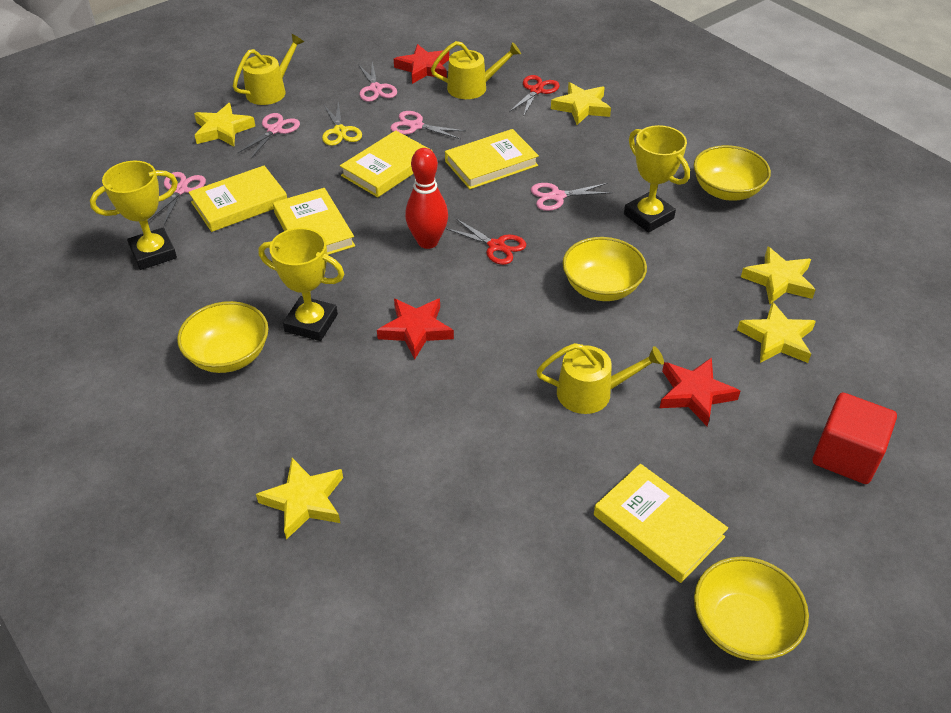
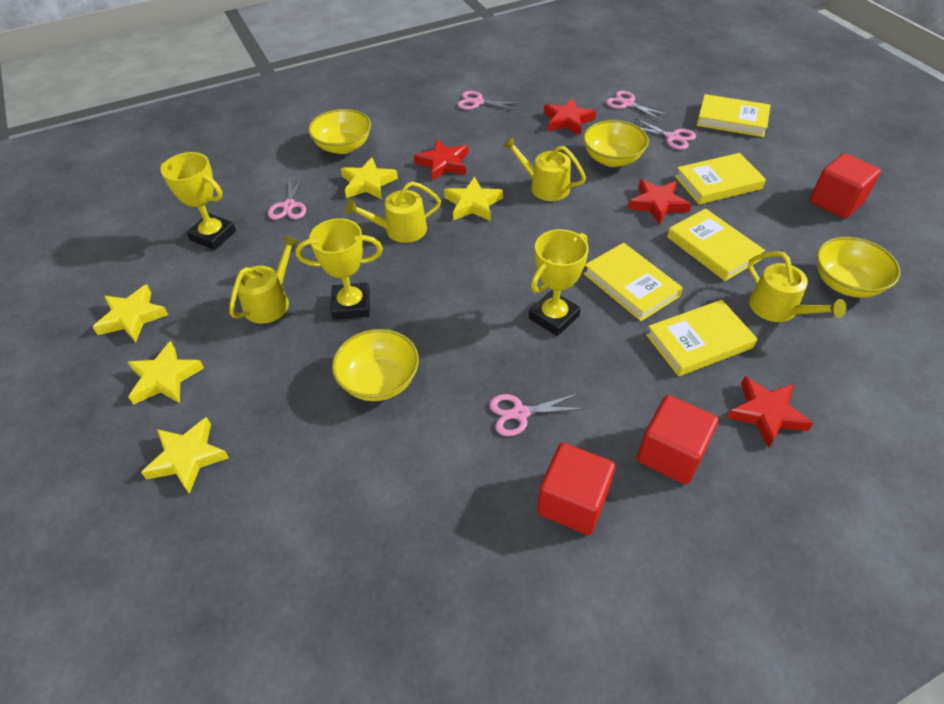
red bowling pin: 1 -> 0
red cube: 1 -> 3
red scissors: 2 -> 0
red star: 3 -> 4
yellow scissors: 1 -> 0
yellow watering can: 3 -> 4

